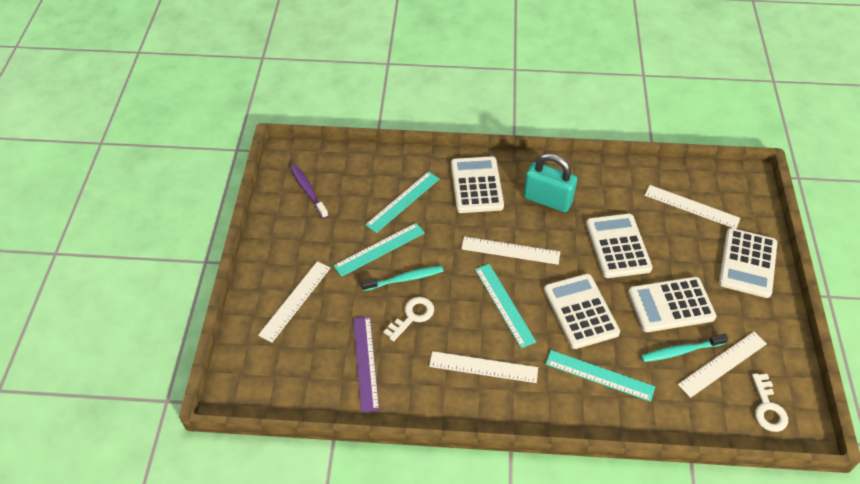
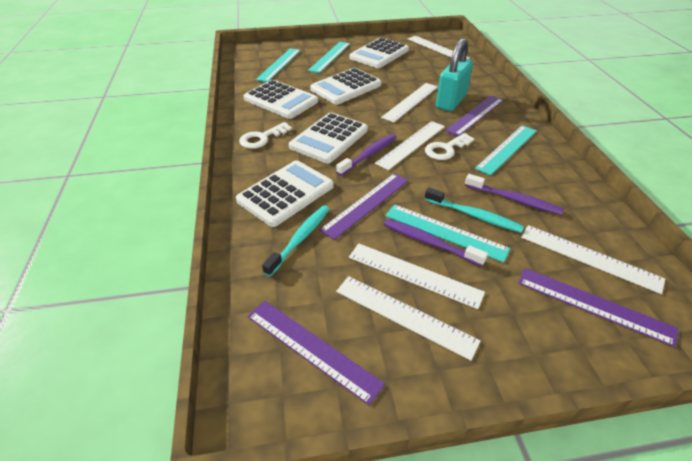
purple ruler: 1 -> 4
purple toothbrush: 1 -> 3
white ruler: 5 -> 6

